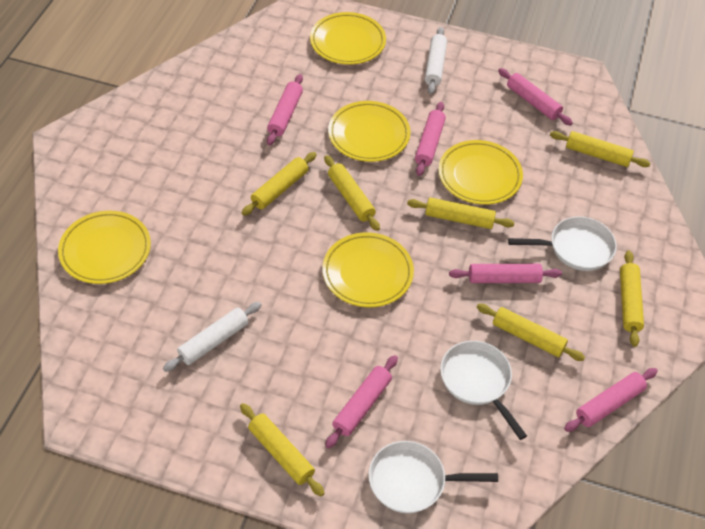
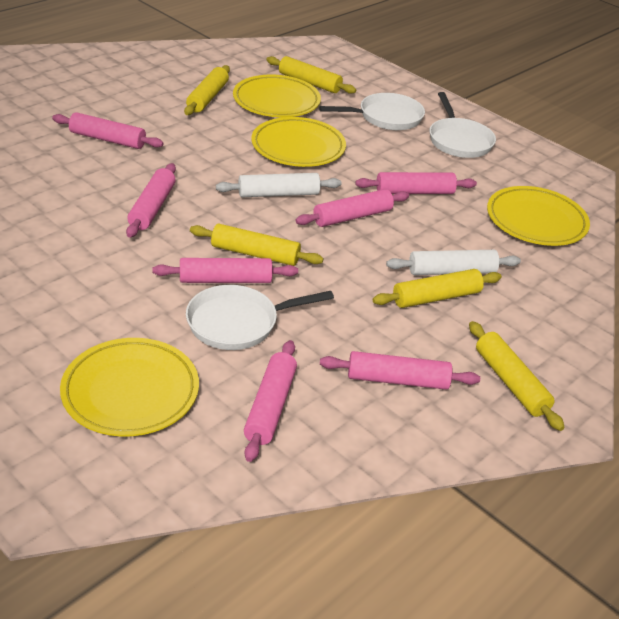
pink rolling pin: 6 -> 7
yellow plate: 5 -> 4
yellow rolling pin: 7 -> 5

